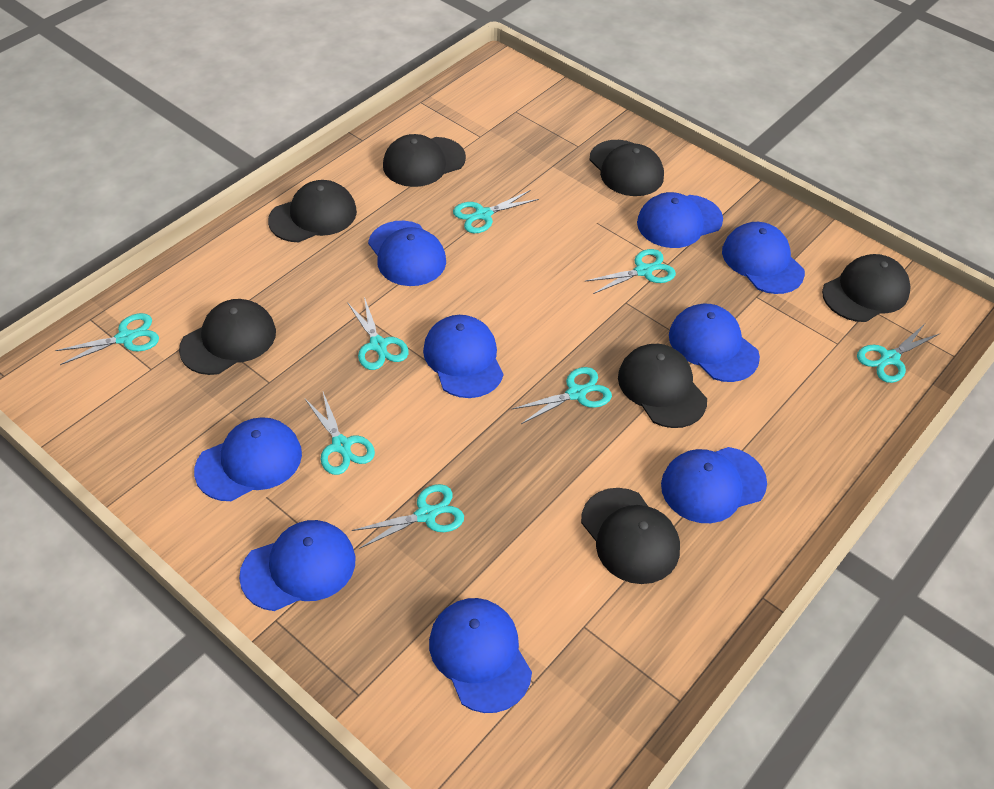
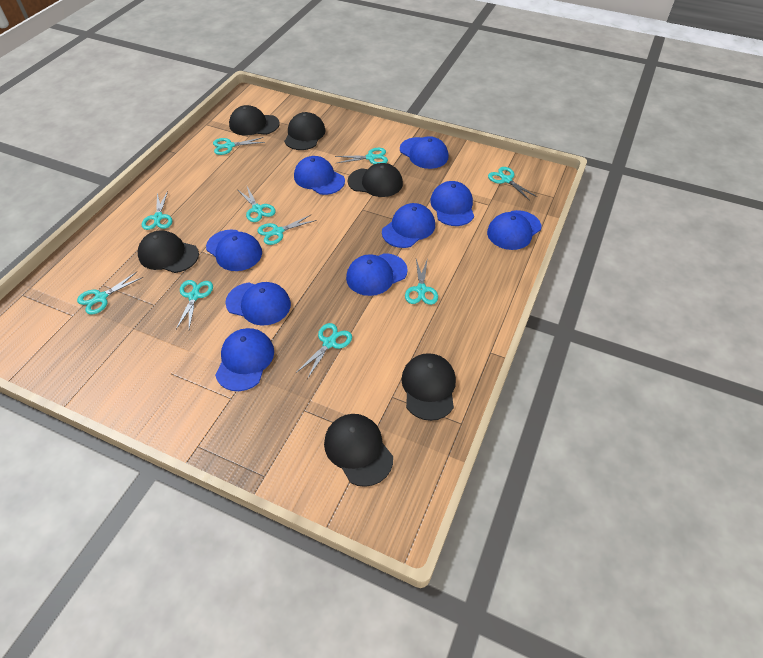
black cap: 7 -> 6
turquoise scissors: 8 -> 10

